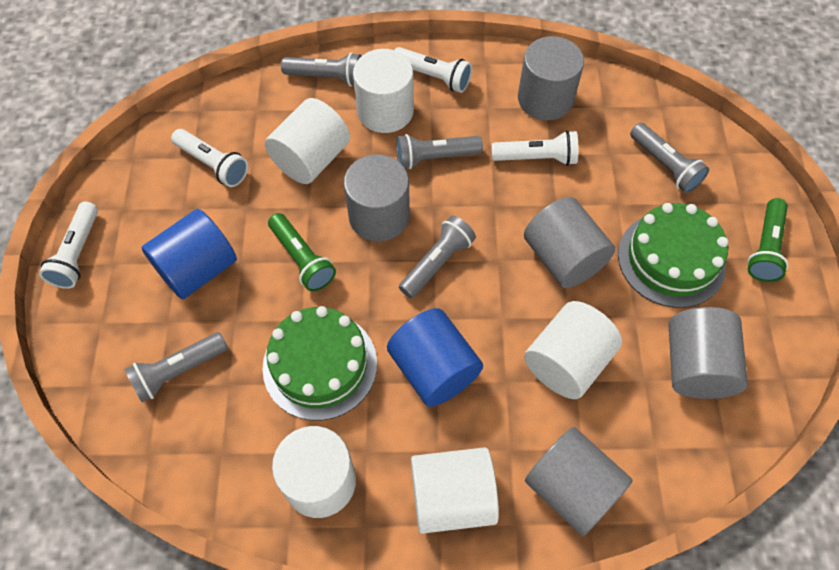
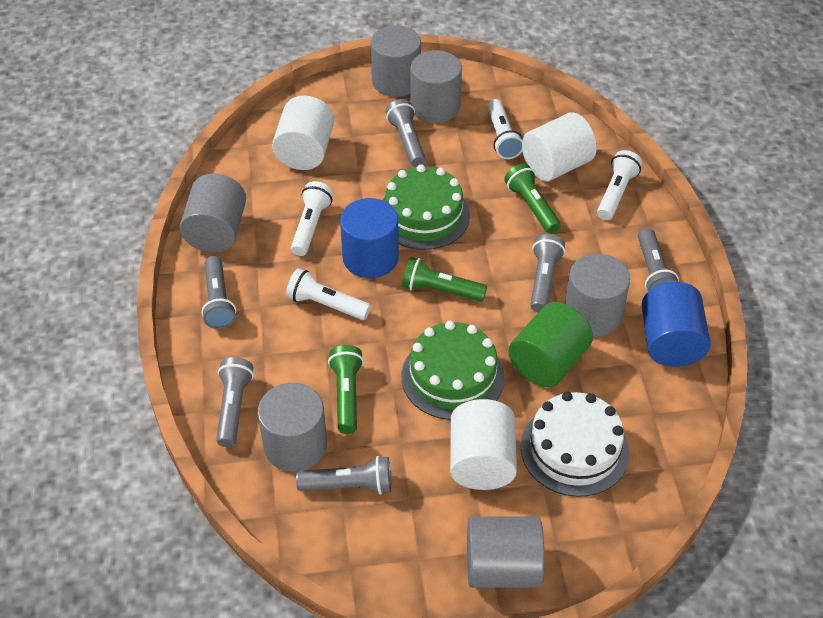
green cylinder: 0 -> 1
green flashlight: 2 -> 3
grey cylinder: 5 -> 6
grey flashlight: 5 -> 6
white cake: 0 -> 1
white cylinder: 5 -> 3

